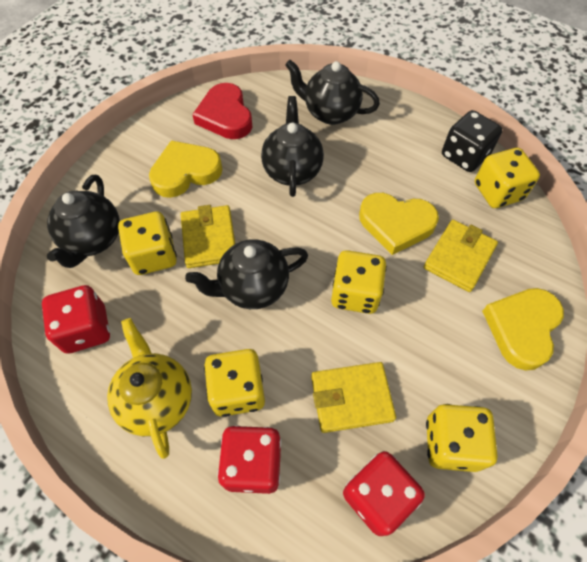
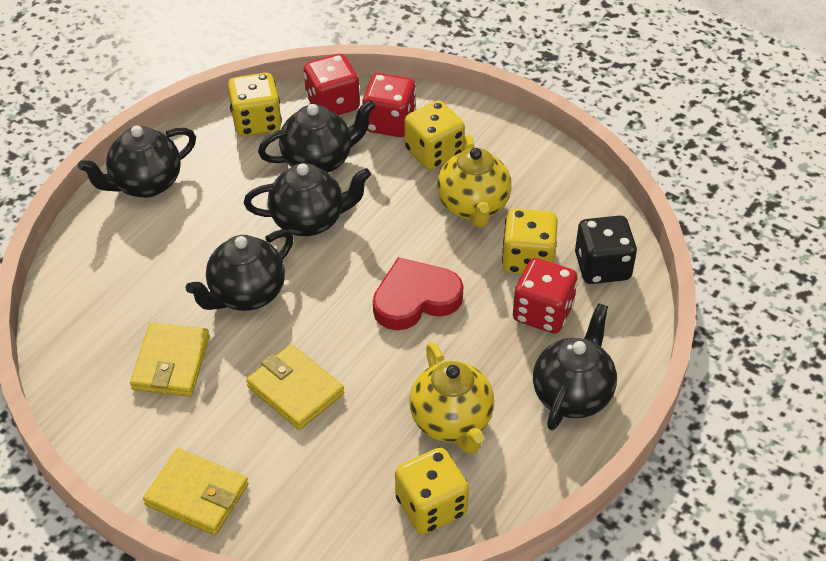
black teapot: 4 -> 5
yellow dice: 5 -> 4
yellow heart: 3 -> 0
yellow teapot: 1 -> 2

